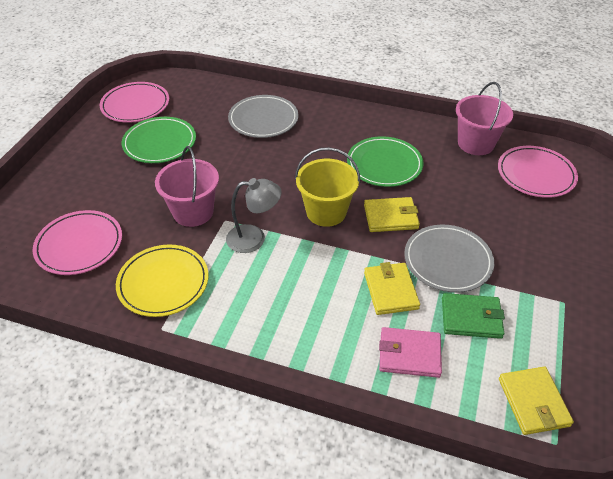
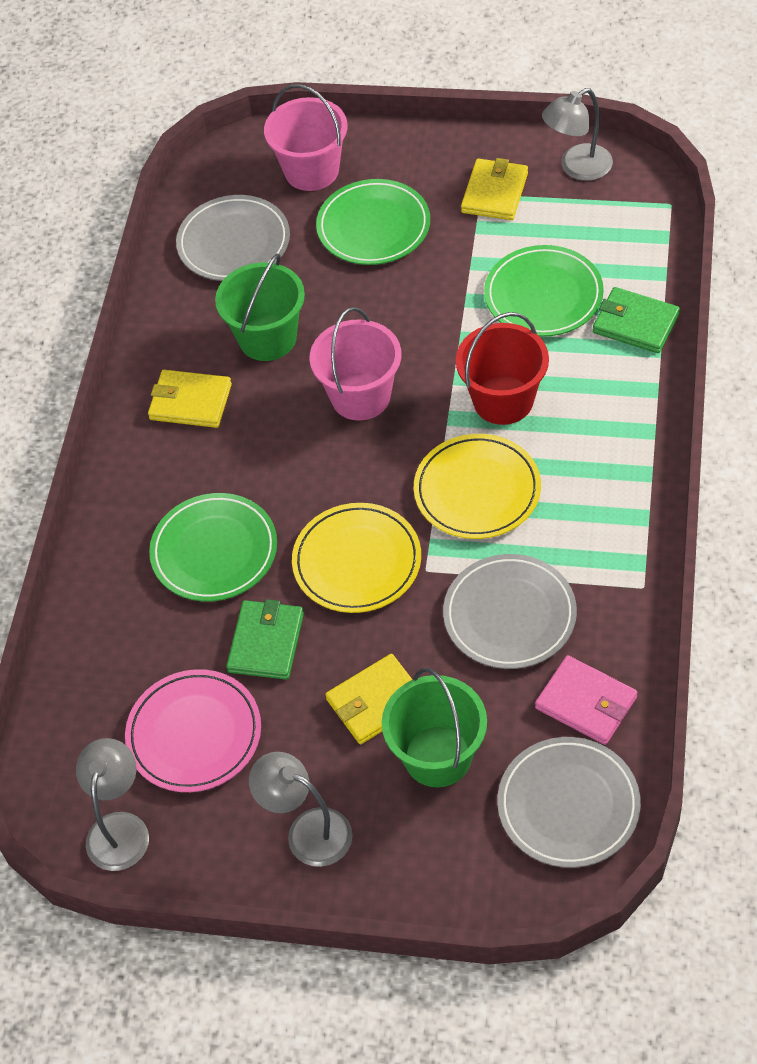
green bucket: 0 -> 2
green plate: 2 -> 3
green wallet: 1 -> 2
grey lamp: 1 -> 3
grey plate: 2 -> 3
pink plate: 3 -> 1
red bucket: 0 -> 1
yellow bucket: 1 -> 0
yellow plate: 1 -> 2

